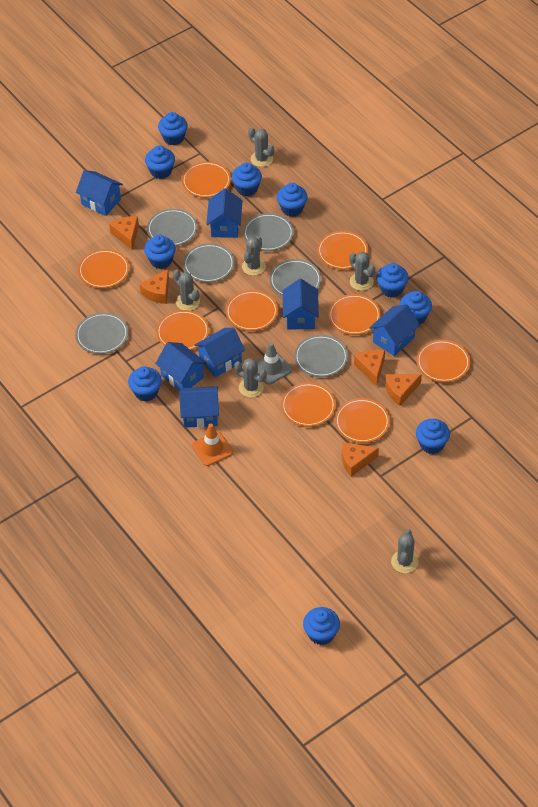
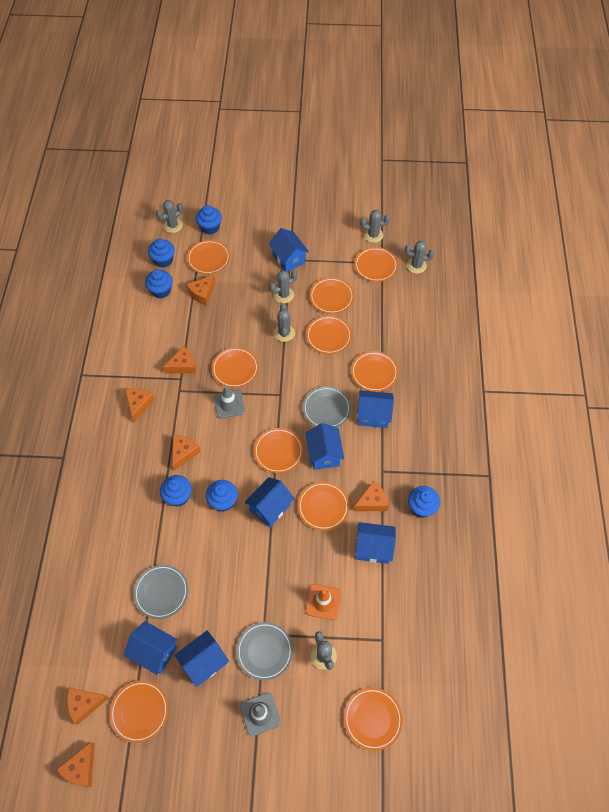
blue cupcake: 10 -> 6
grey plate: 6 -> 3
grey traffic cone: 1 -> 2
orange cheese: 5 -> 7
orange plate: 9 -> 10

